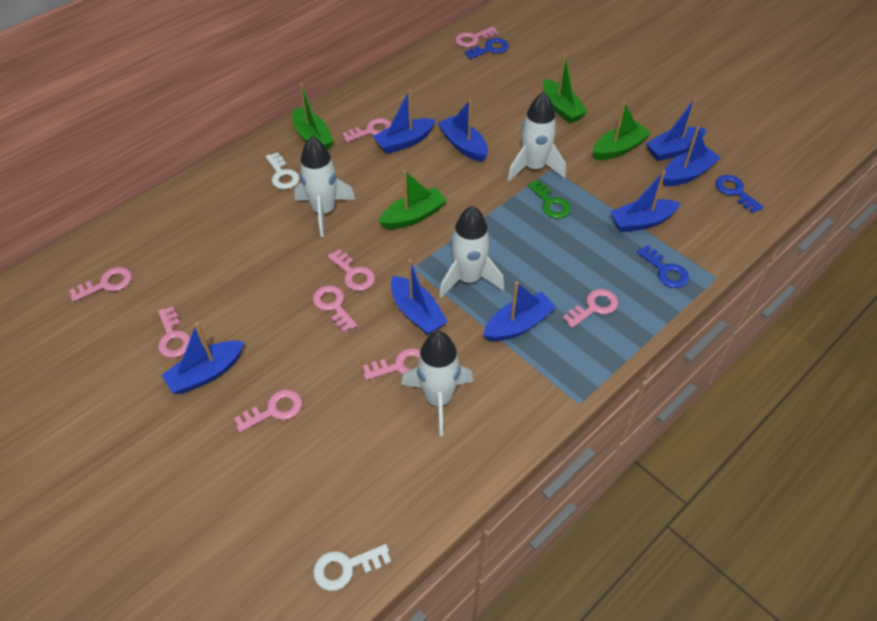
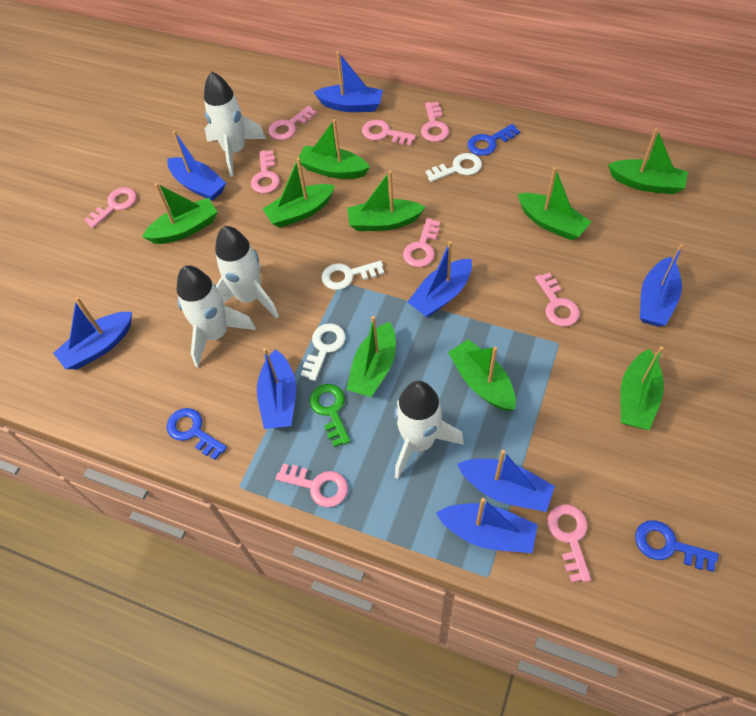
green boat: 4 -> 9
white key: 2 -> 3

